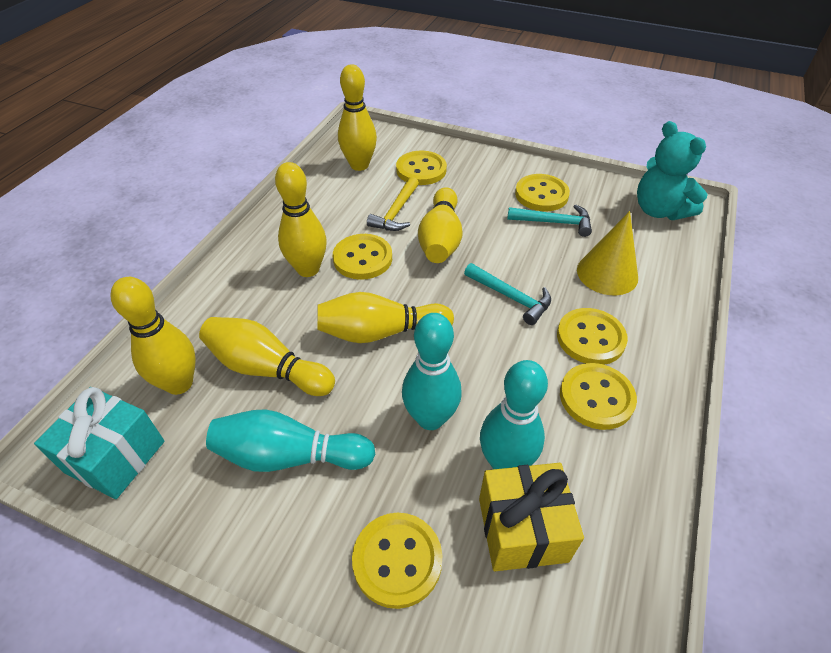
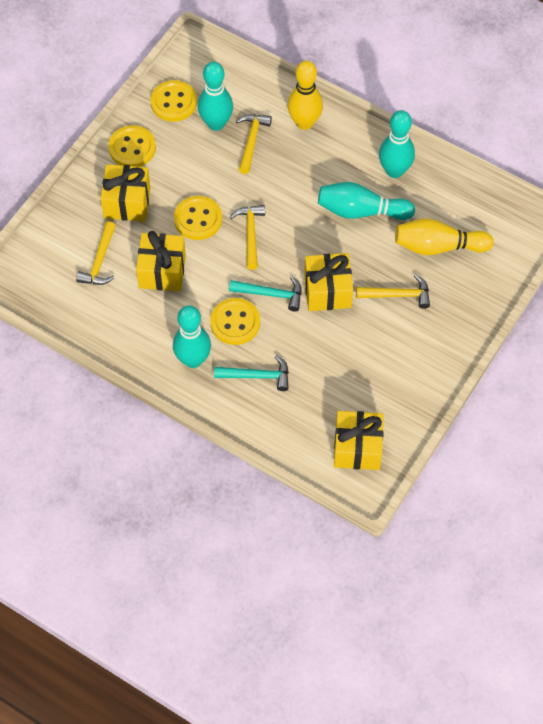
turquoise bowling pin: 3 -> 4
turquoise gift: 1 -> 0
turquoise teddy bear: 1 -> 0
yellow bowling pin: 6 -> 2
yellow button: 6 -> 4
yellow cone: 1 -> 0
yellow gift: 1 -> 4
yellow hammer: 1 -> 4

